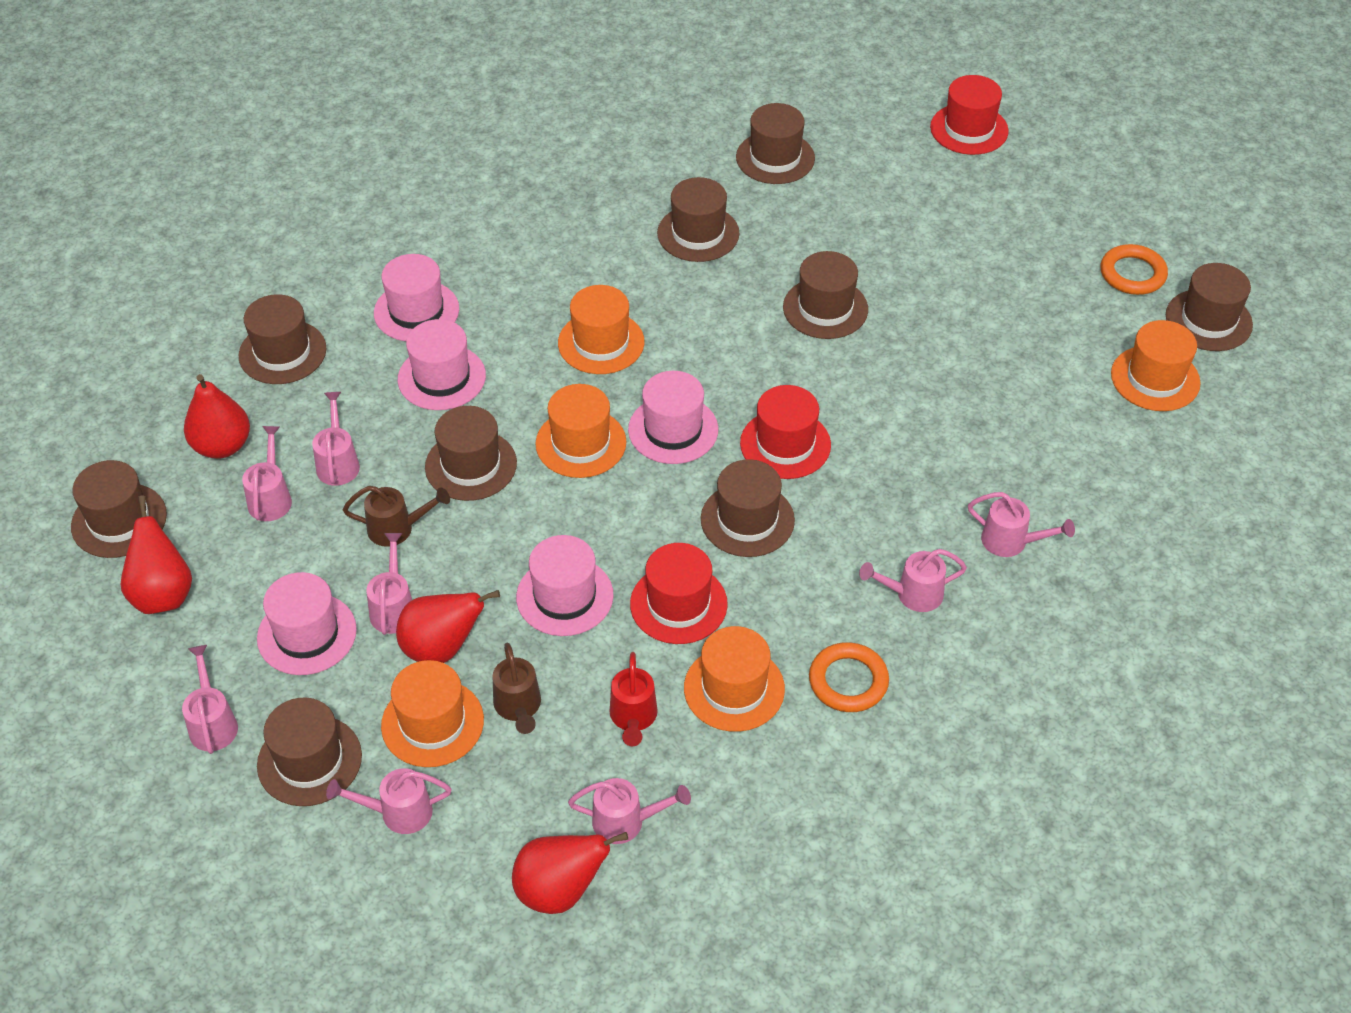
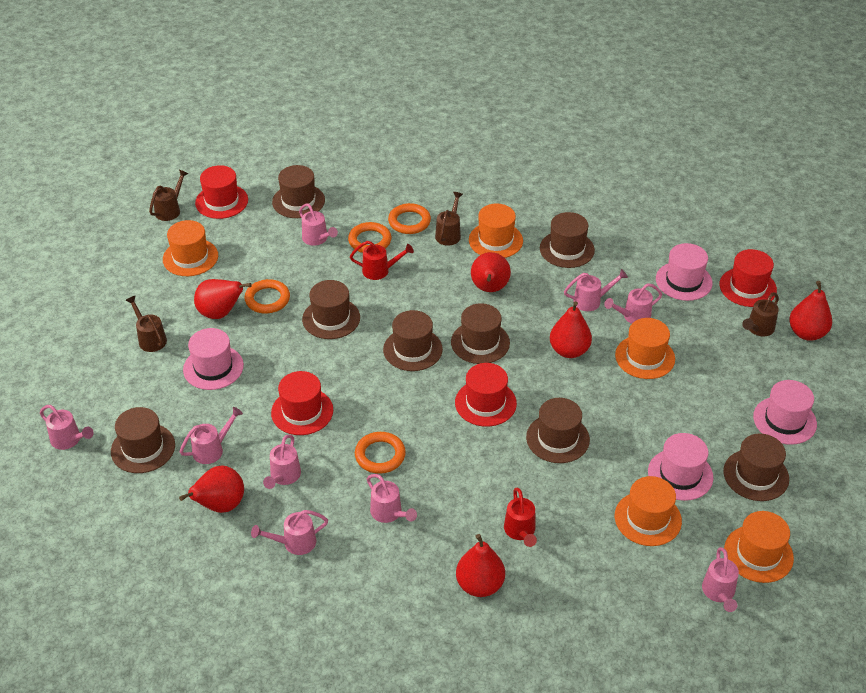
brown hat: 9 -> 8
brown watering can: 2 -> 4
orange ring: 2 -> 4
pink hat: 5 -> 4
pink watering can: 8 -> 9
red hat: 3 -> 4
red pear: 4 -> 6
red watering can: 1 -> 2

